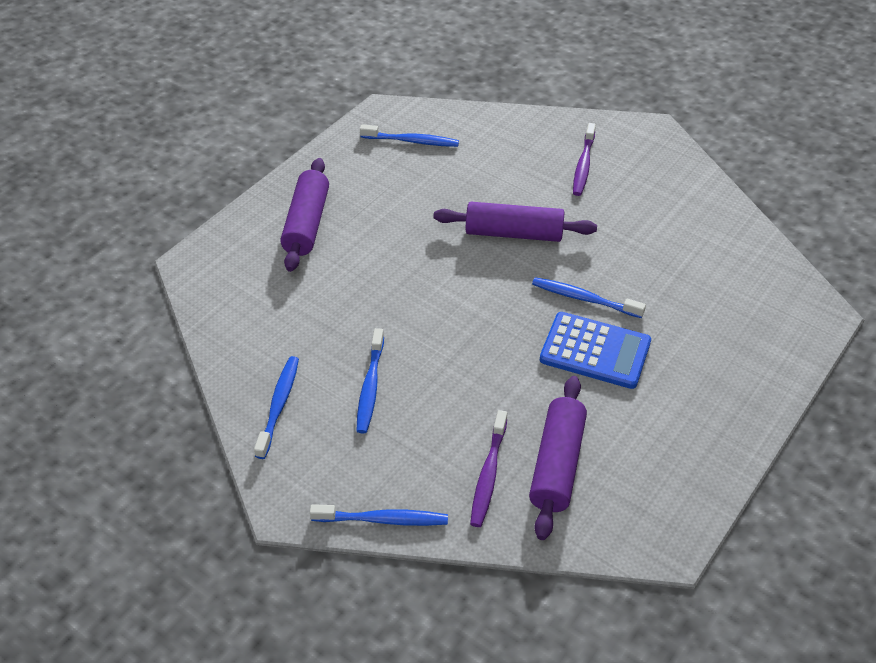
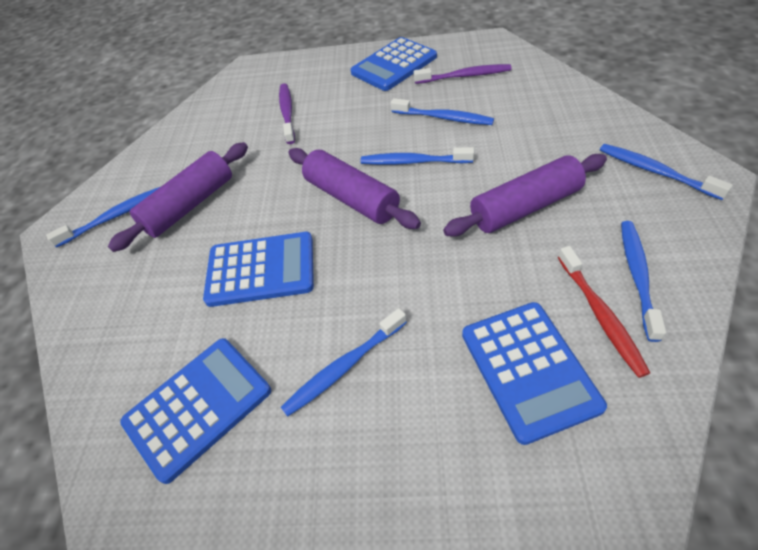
blue calculator: 1 -> 4
blue toothbrush: 5 -> 6
red toothbrush: 0 -> 1

